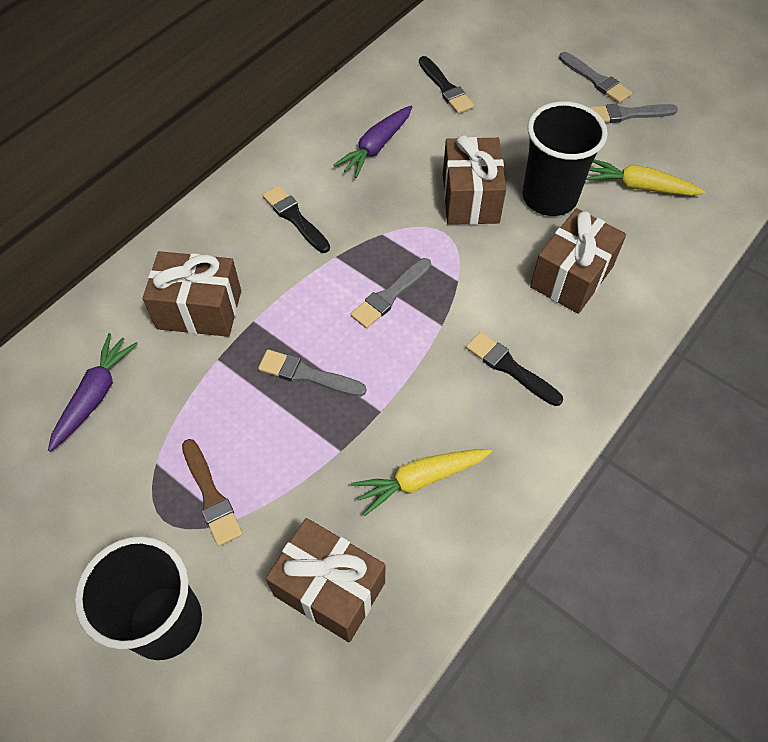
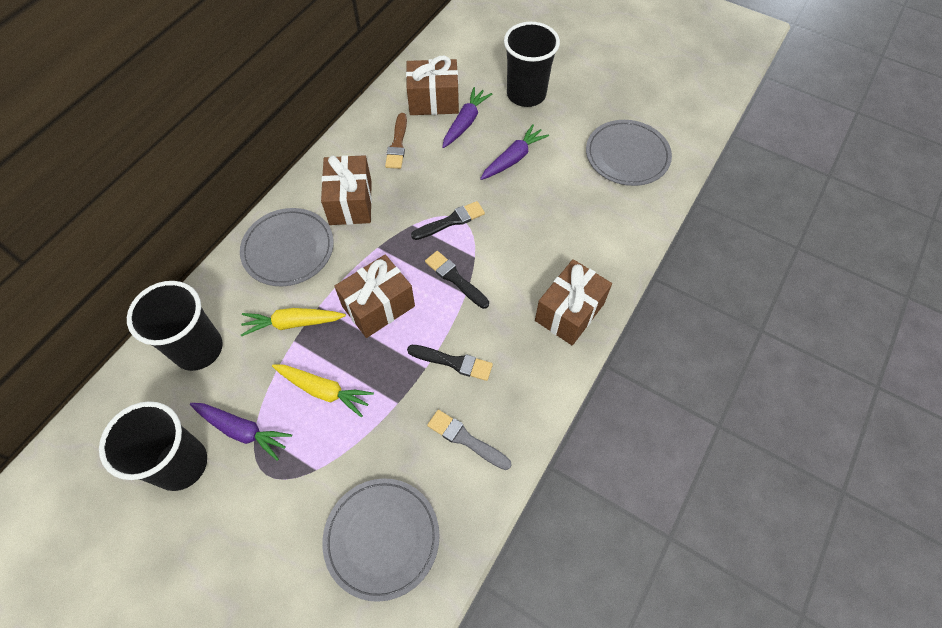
black cup: 2 -> 3
grey brush: 4 -> 1
grey plate: 0 -> 3
purple carrot: 2 -> 3

